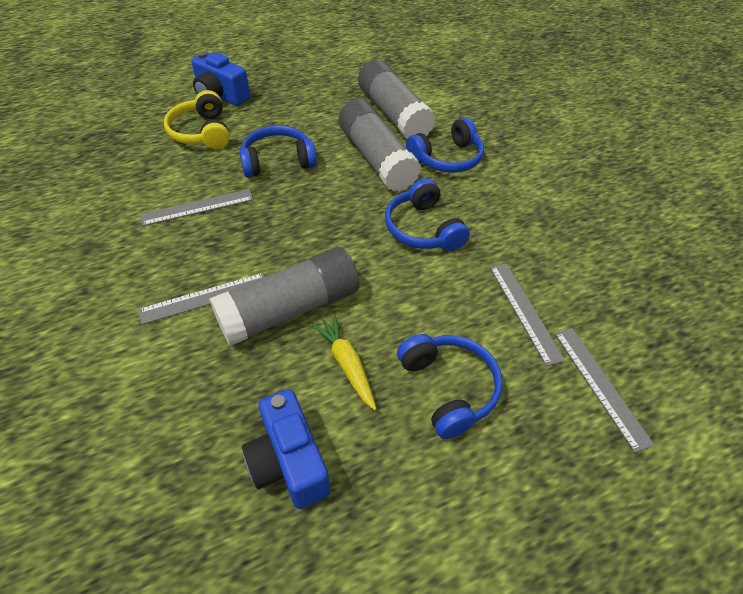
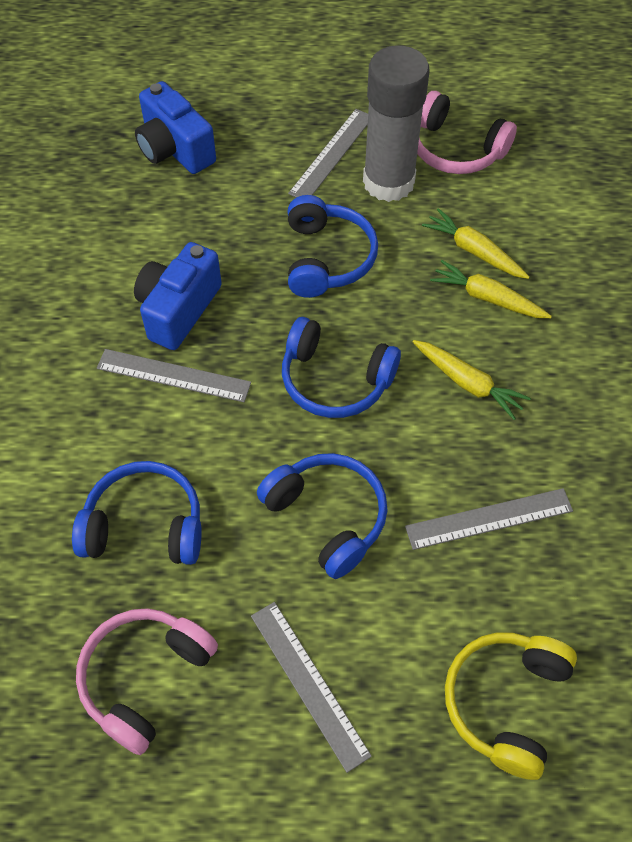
grey glue stick: 3 -> 1
pink headphones: 0 -> 2
yellow carrot: 1 -> 3

